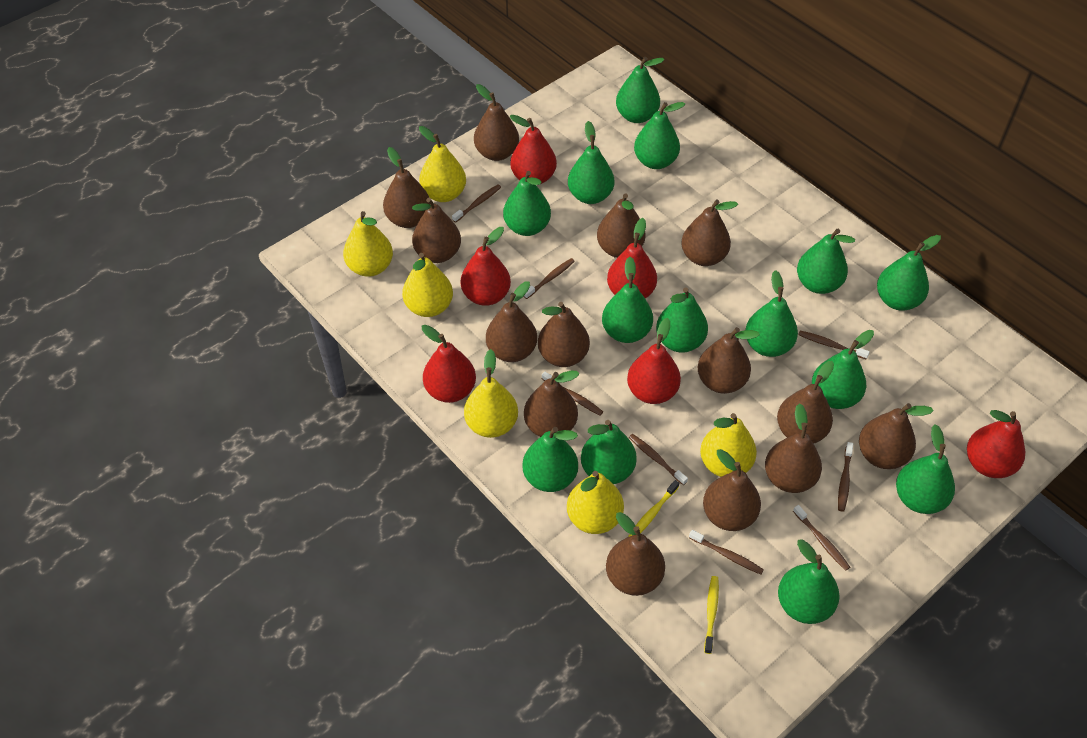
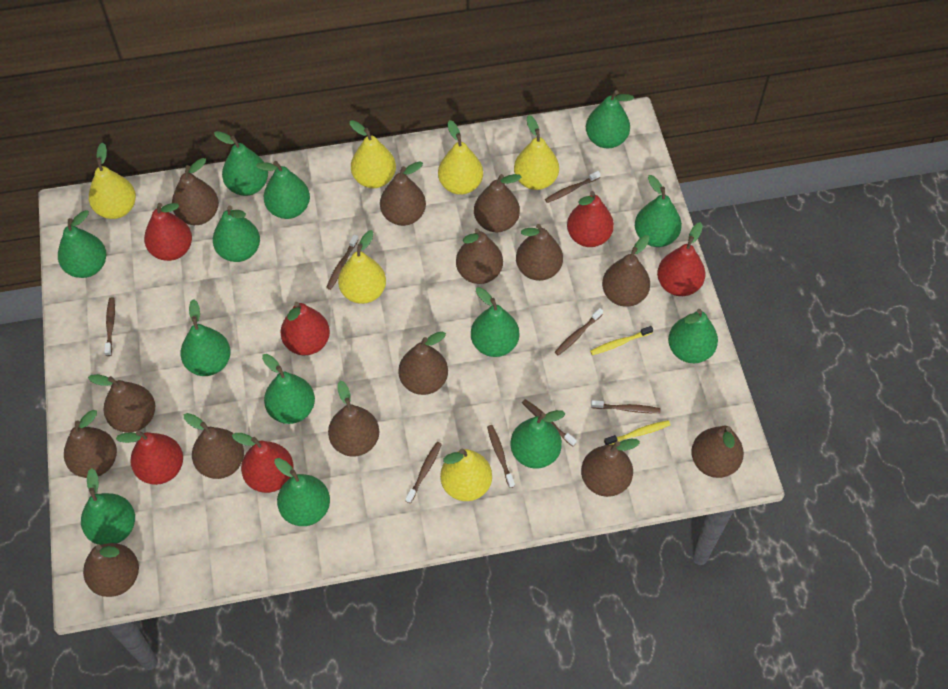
green pear: 14 -> 13

